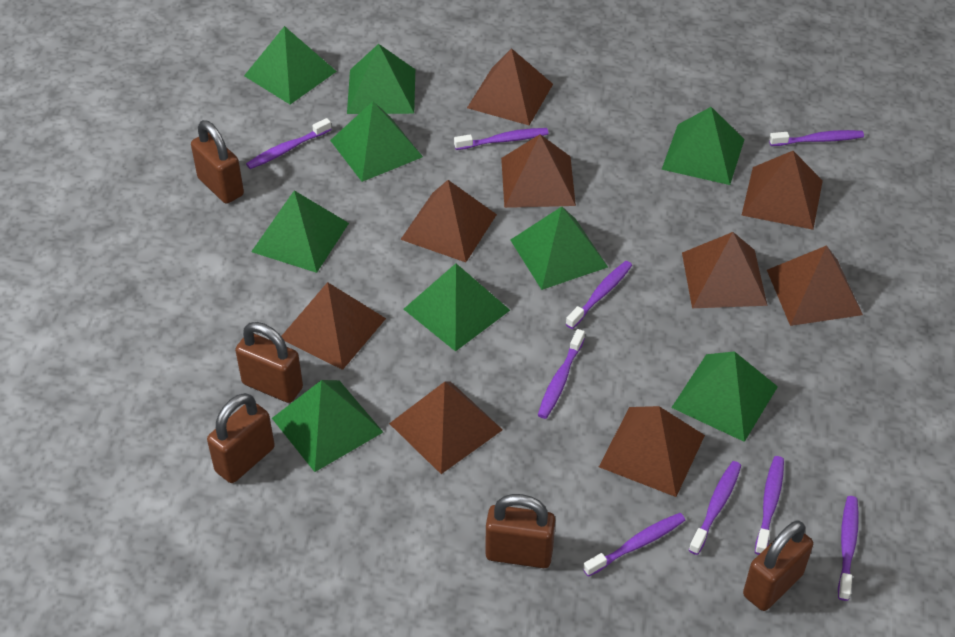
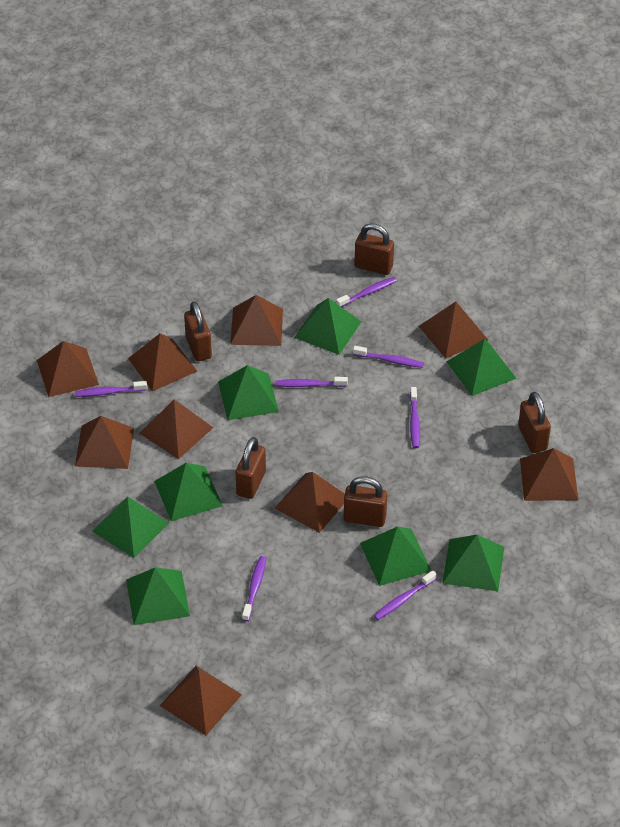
green pyramid: 9 -> 8
purple toothbrush: 9 -> 7

